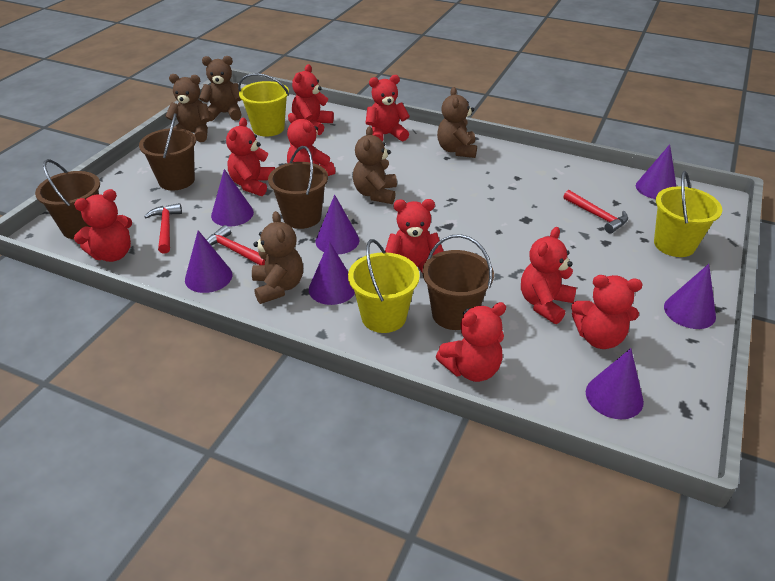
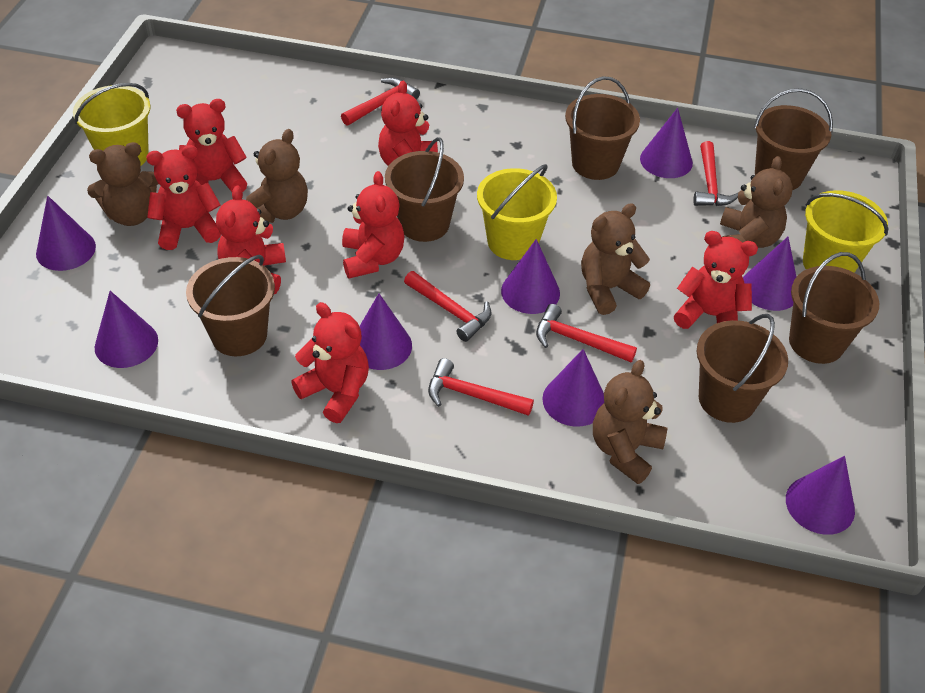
brown bucket: 4 -> 6
purple cone: 7 -> 8
red hammer: 3 -> 5
red teddy bear: 9 -> 7

